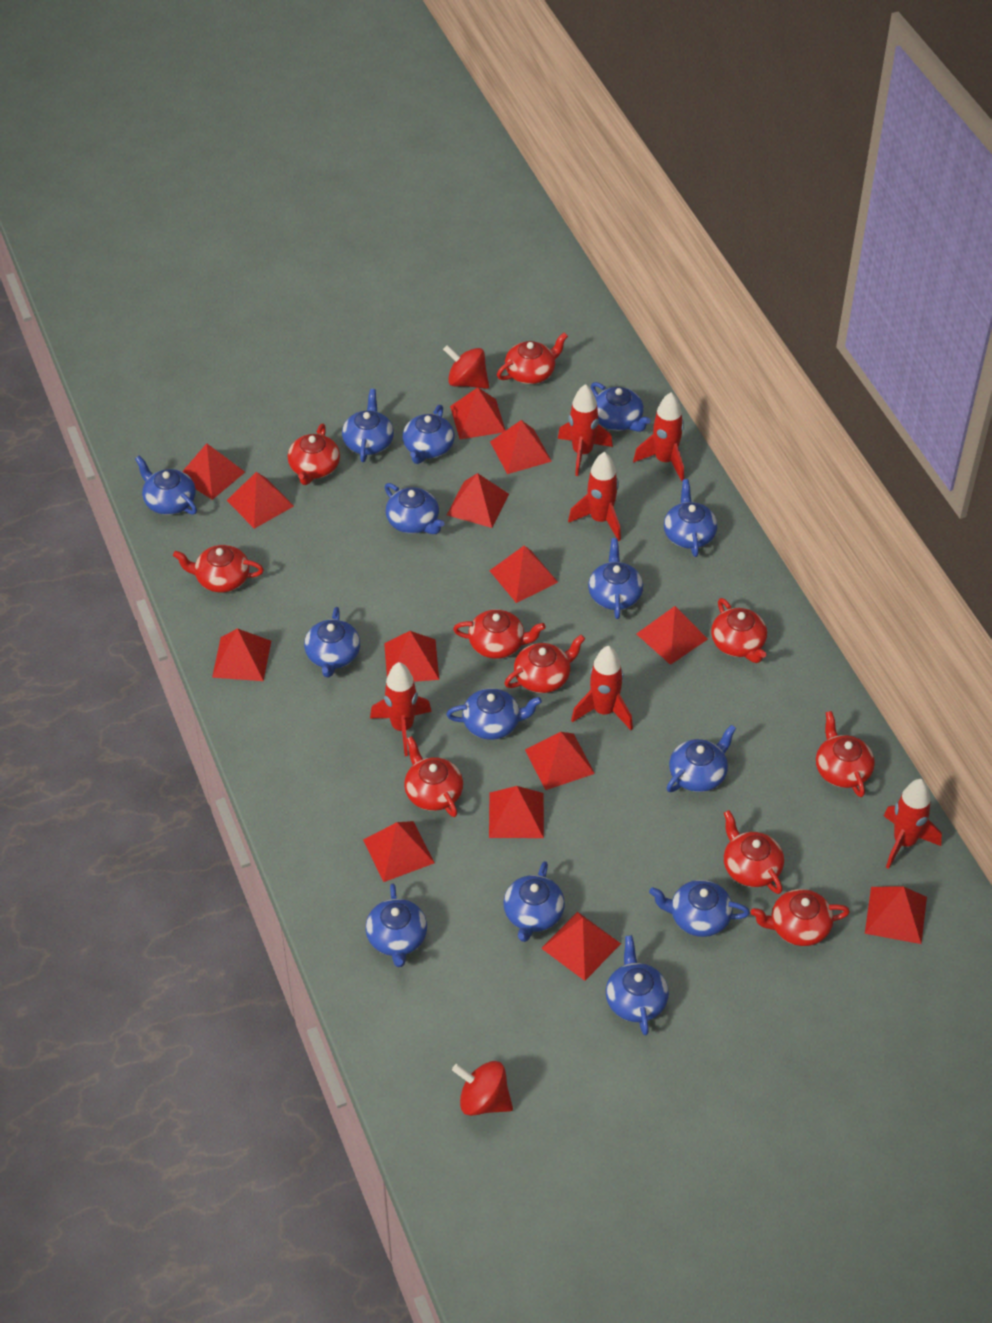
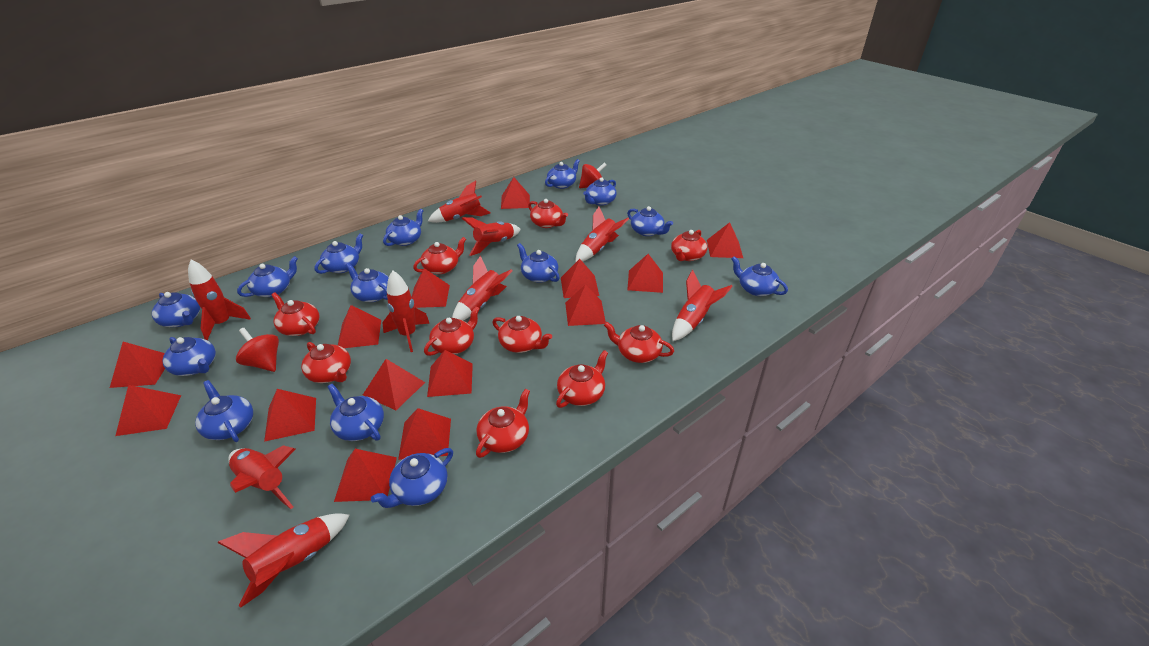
red rocket: 6 -> 9

